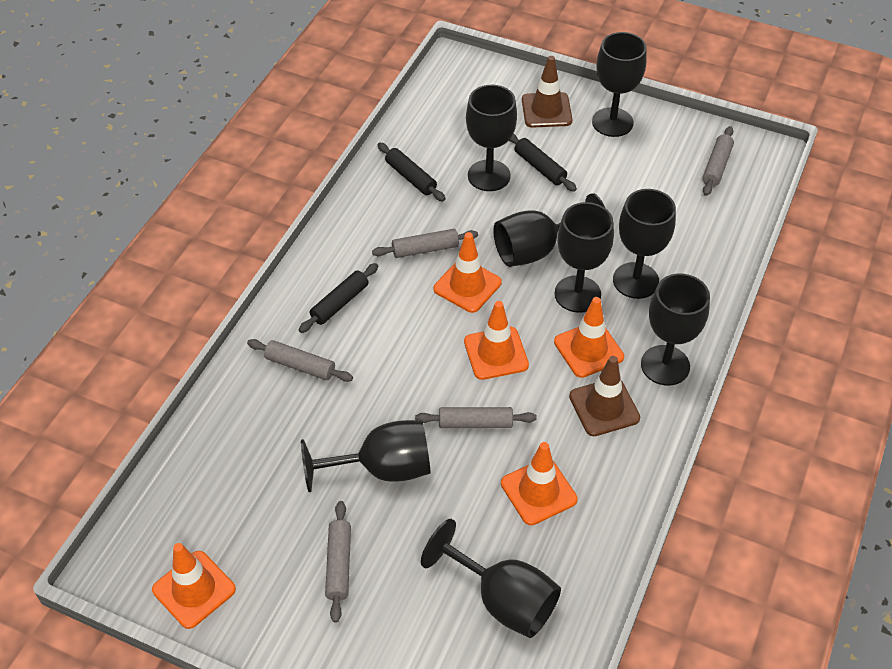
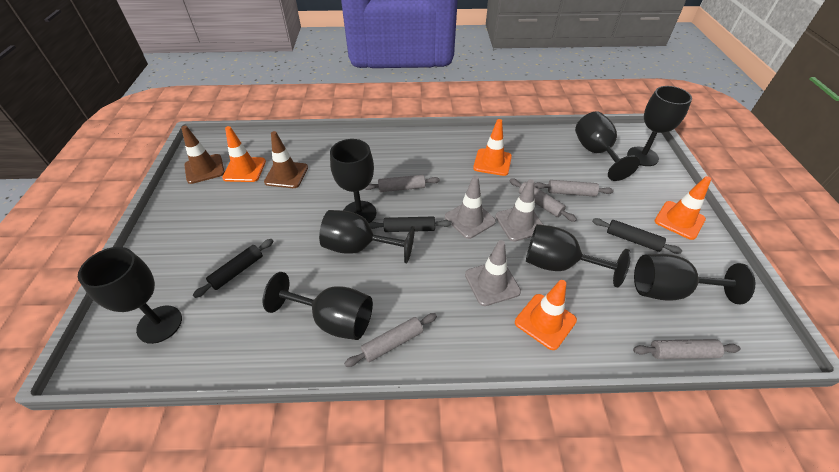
grey traffic cone: 0 -> 3
orange traffic cone: 5 -> 4

